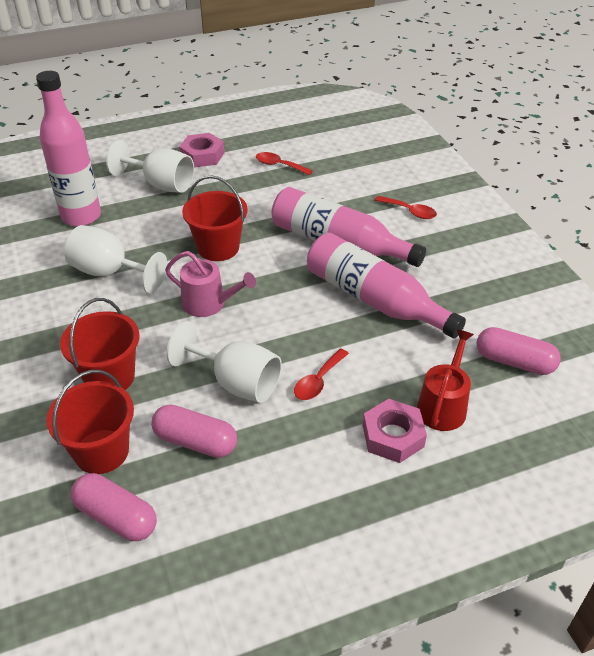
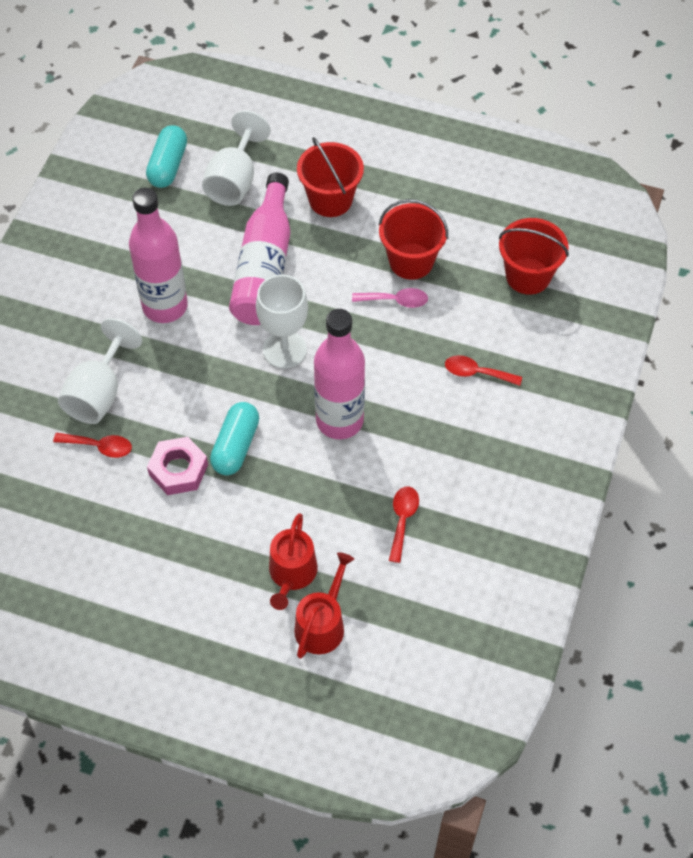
pink capsule: 3 -> 0
pink nut: 2 -> 1
pink spoon: 0 -> 1
pink watering can: 1 -> 0
red watering can: 1 -> 2
turquoise capsule: 0 -> 2

